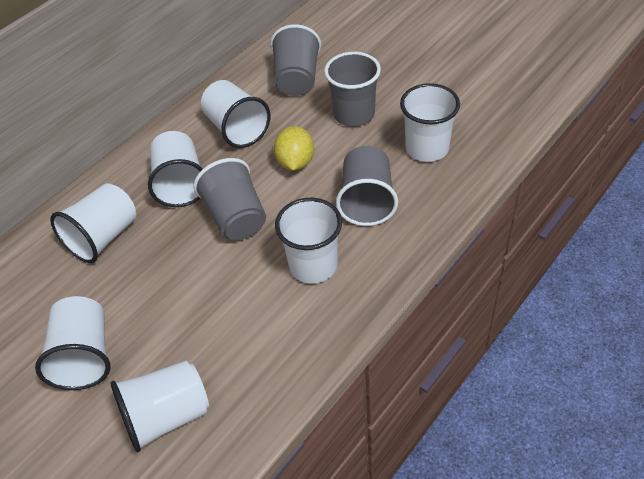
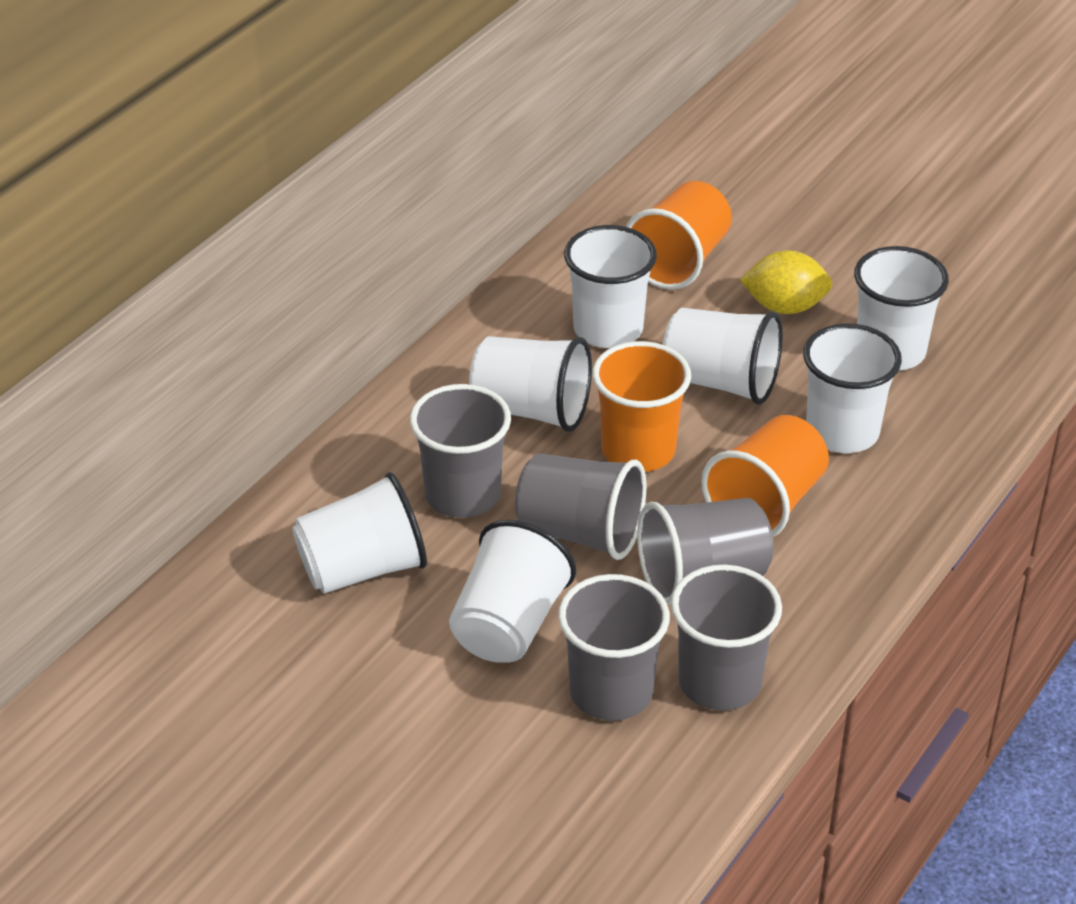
grey cup: 4 -> 5
orange cup: 0 -> 3

